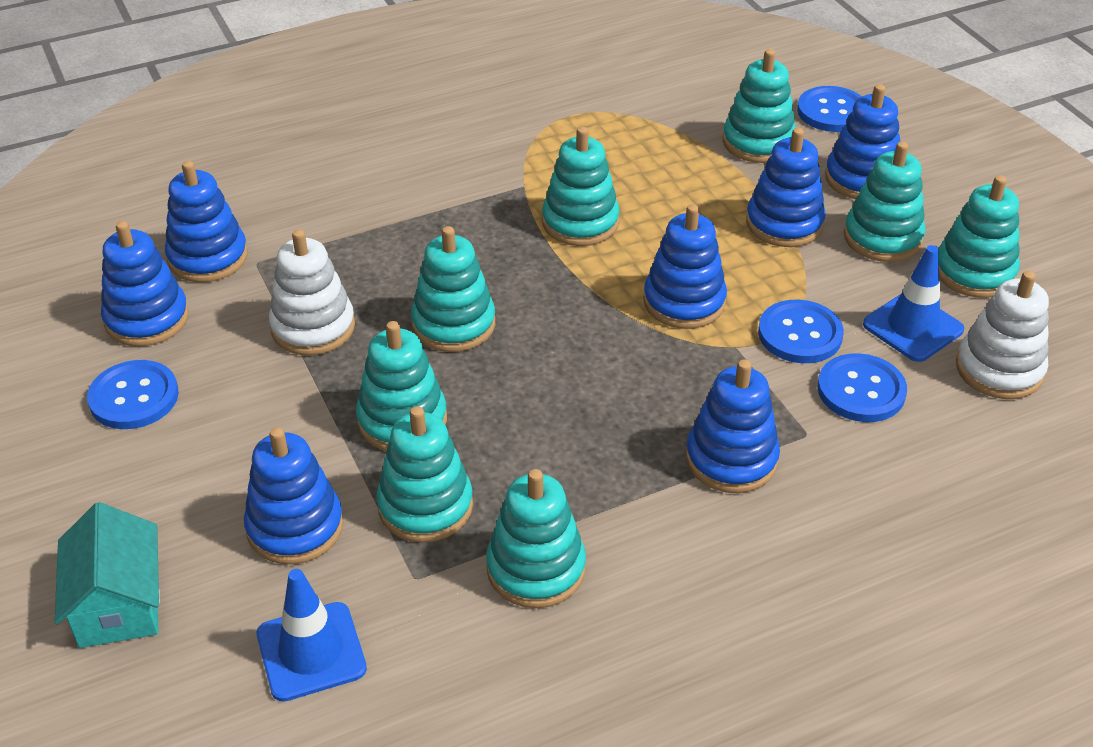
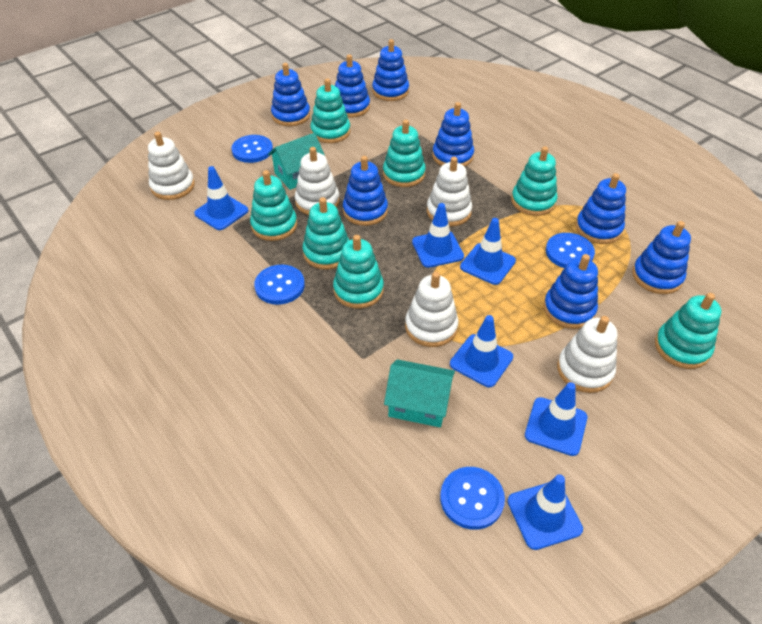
blue stacking toy: 7 -> 8
blue traffic cone: 2 -> 6
turquoise house: 1 -> 2
turquoise stacking toy: 8 -> 7
white stacking toy: 2 -> 5

